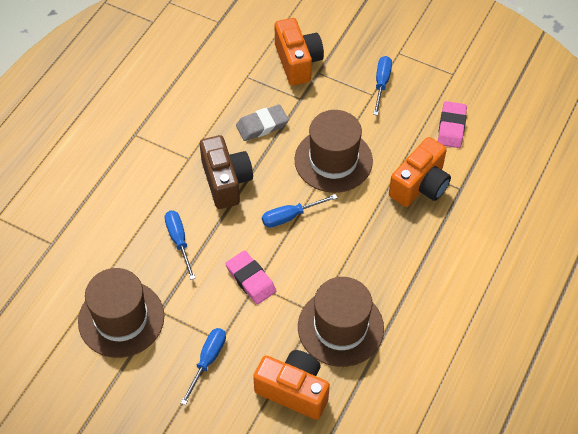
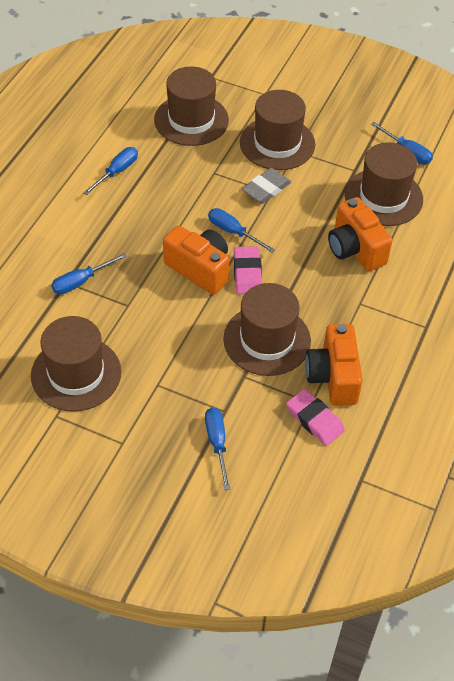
blue screwdriver: 4 -> 5
brown camera: 1 -> 0
brown hat: 3 -> 5

